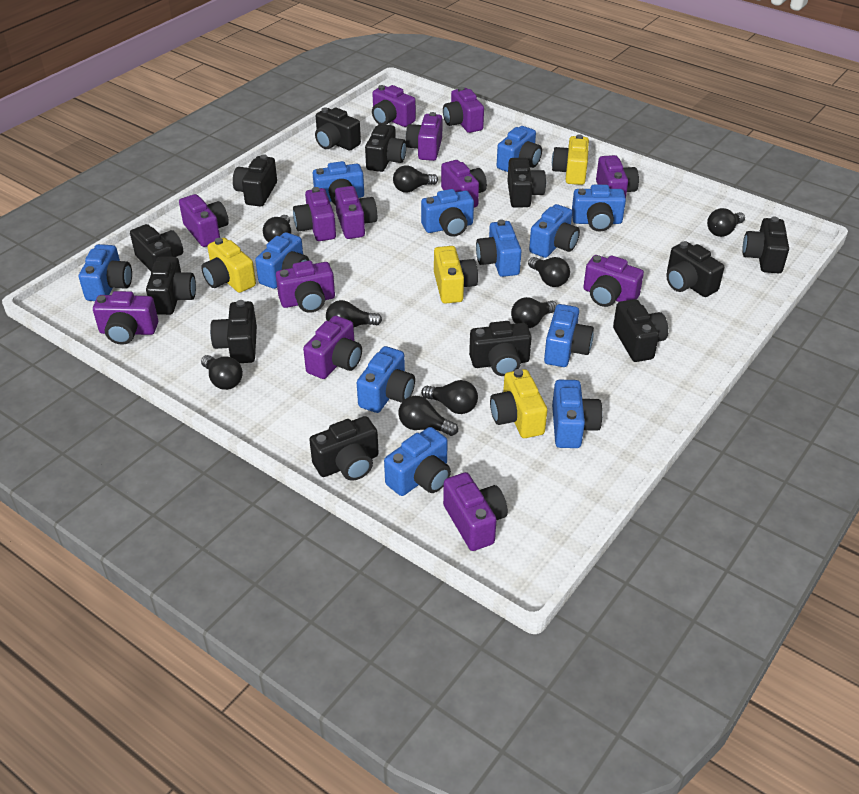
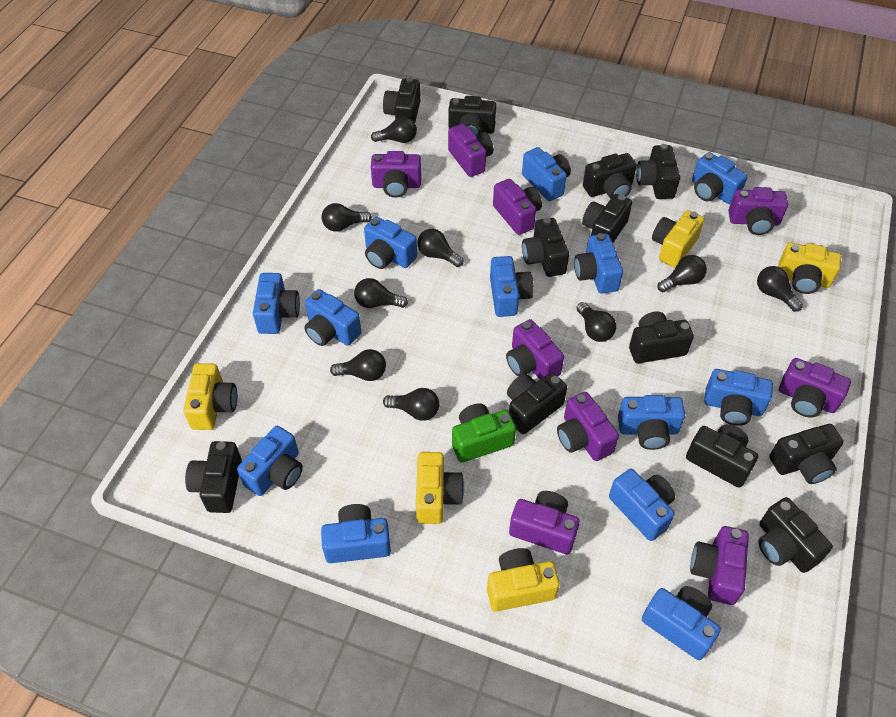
blue camera: 12 -> 13
green camera: 0 -> 1
purple camera: 13 -> 9
yellow camera: 4 -> 5

